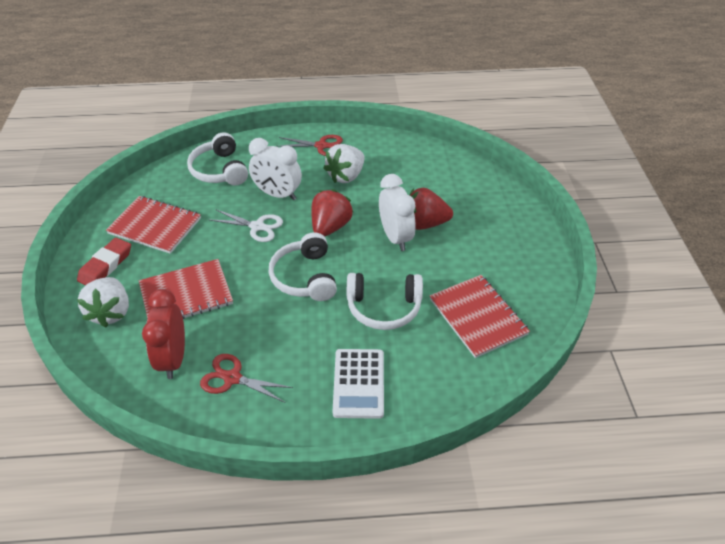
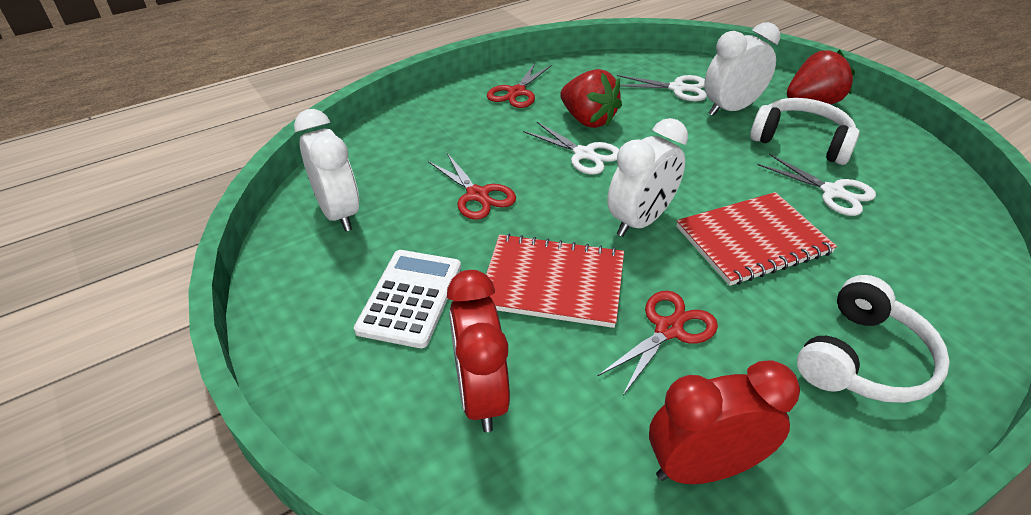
red clock: 1 -> 2
red eraser: 1 -> 0
red notebook: 3 -> 2
red scissors: 2 -> 3
white clock: 2 -> 3
white headphones: 3 -> 2
white scissors: 1 -> 3
white strawberry: 2 -> 0

